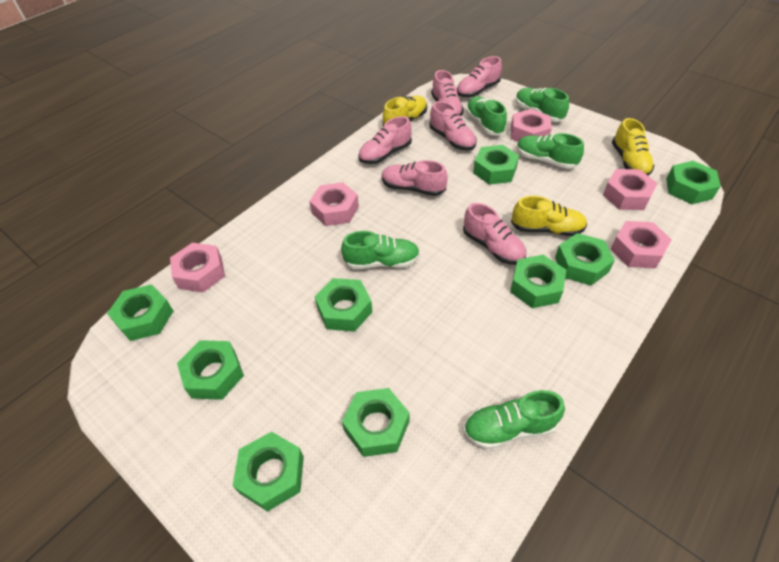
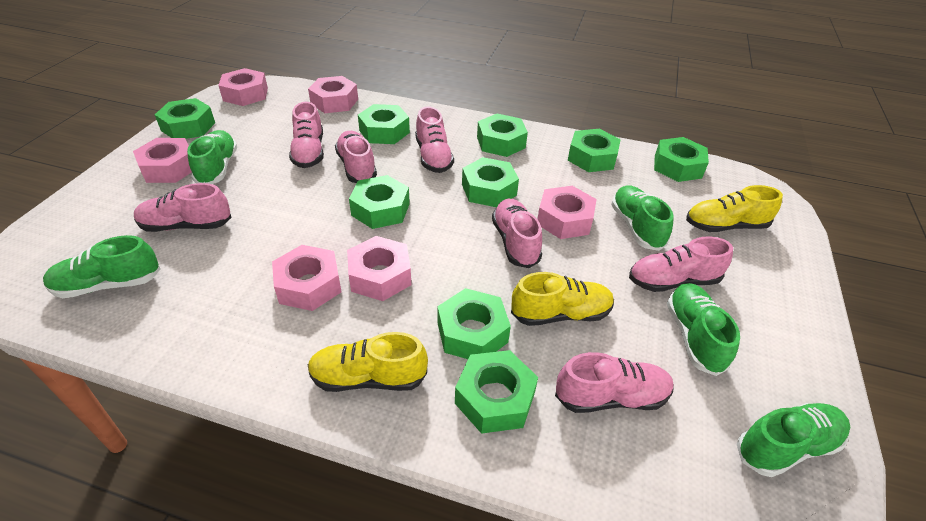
pink nut: 5 -> 6
pink shoe: 6 -> 7

